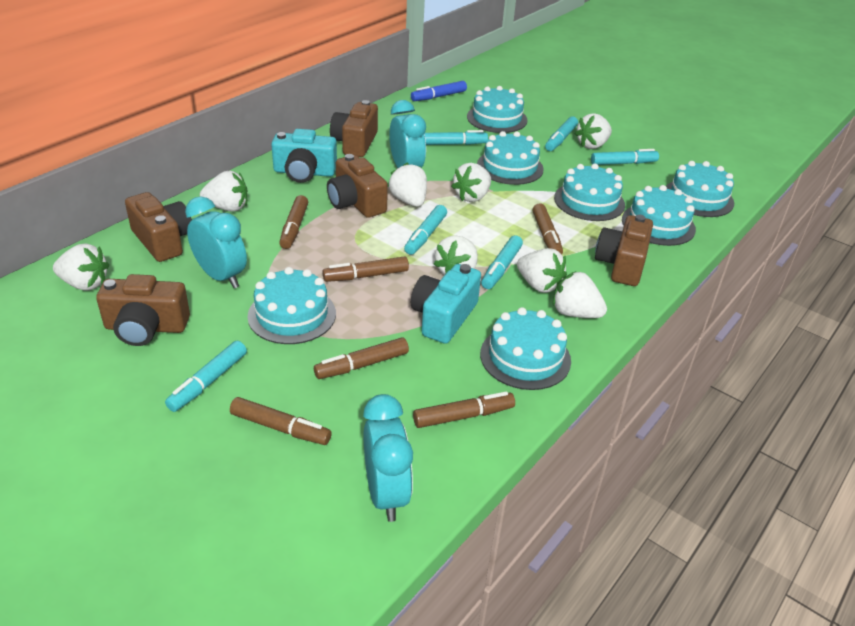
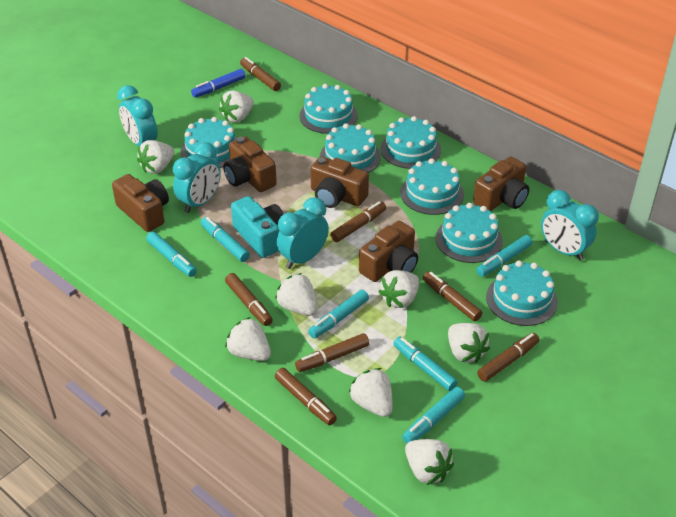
brown marker: 6 -> 7
turquoise camera: 2 -> 1
turquoise clock: 3 -> 4

